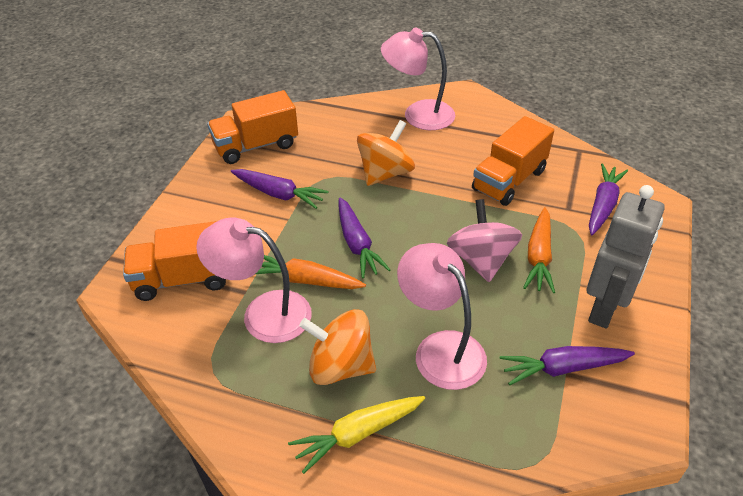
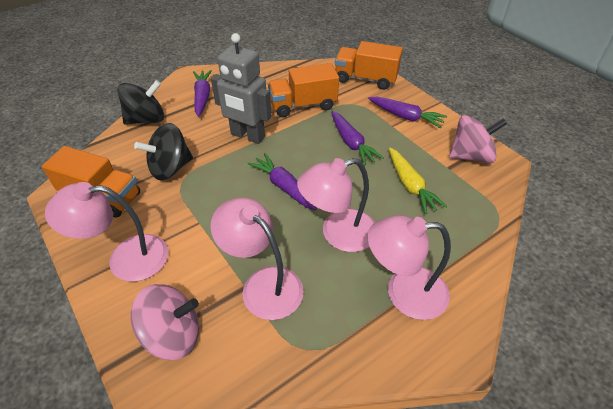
black spinning top: 0 -> 2
orange carrot: 2 -> 0
orange spinning top: 2 -> 0
pink lamp: 3 -> 4
pink spinning top: 1 -> 2

